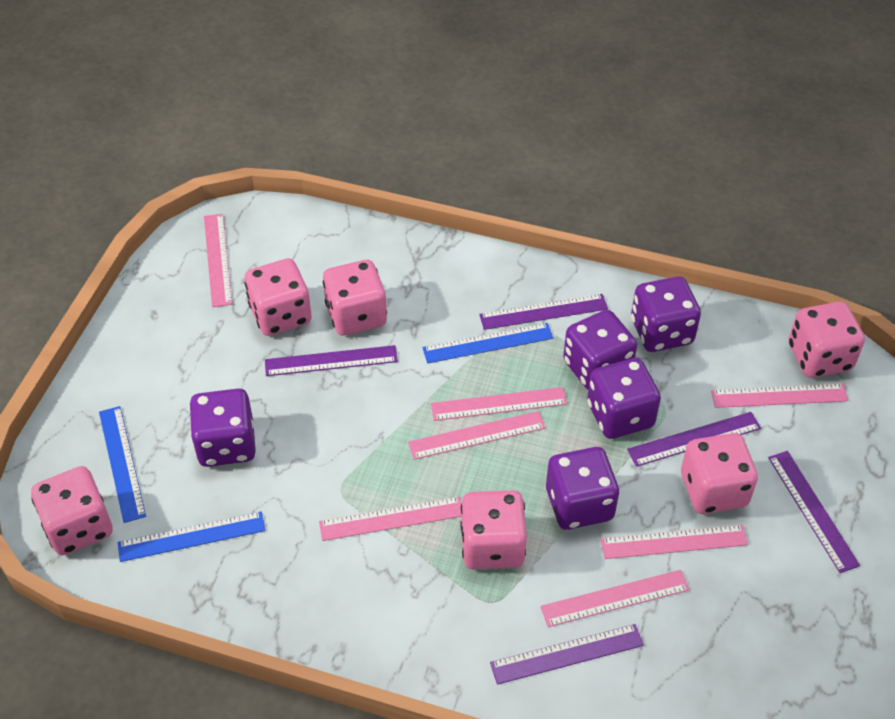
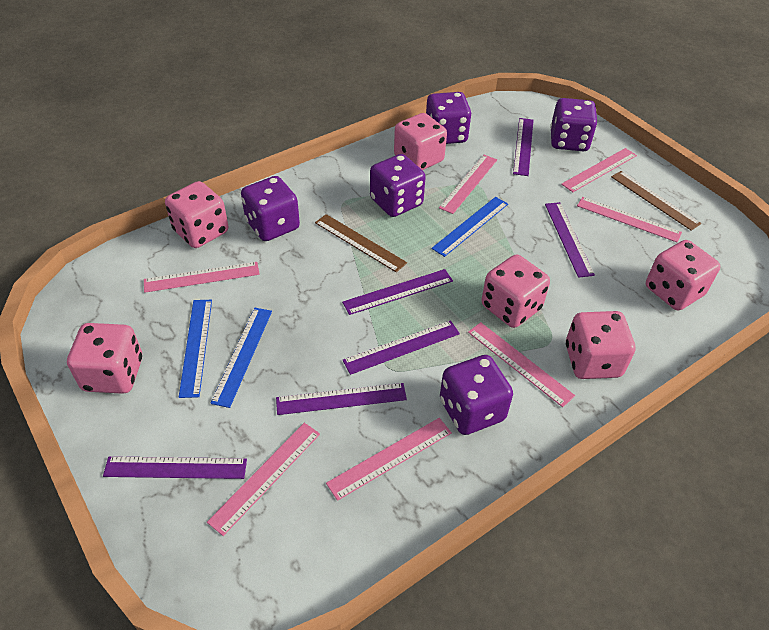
brown ruler: 0 -> 2
purple ruler: 5 -> 6

